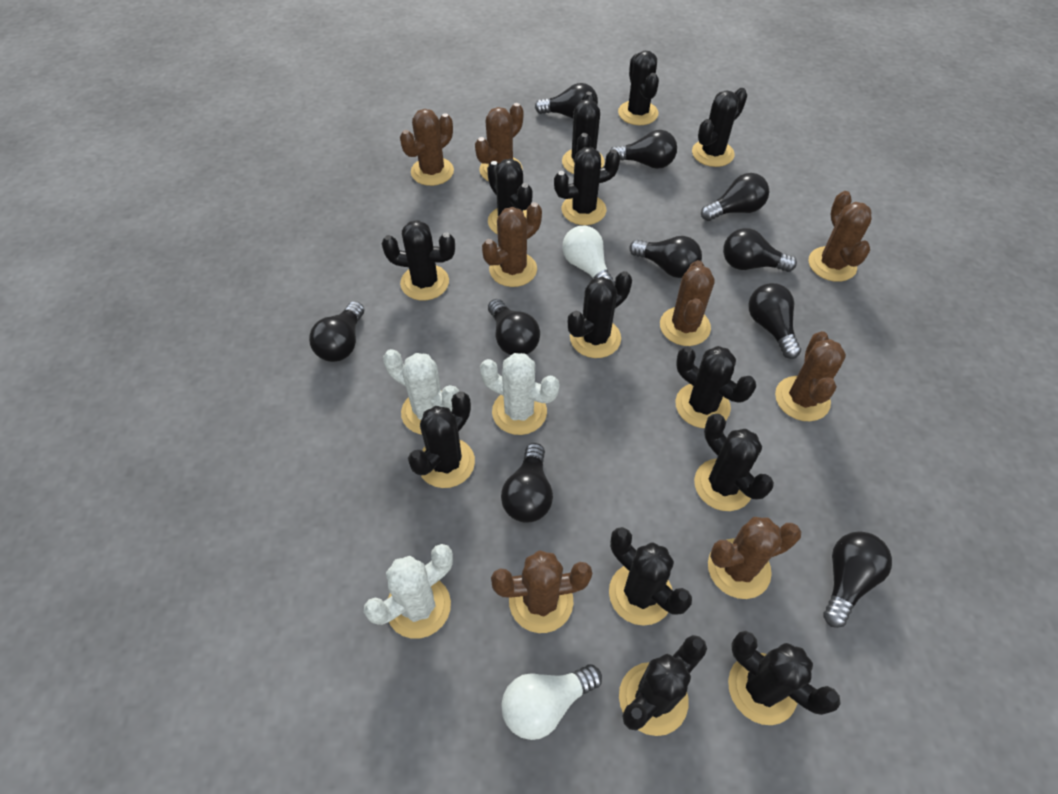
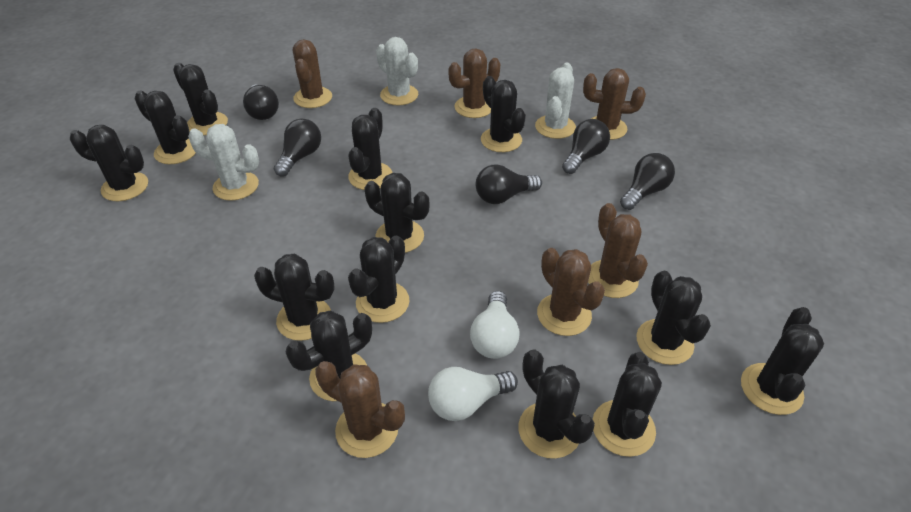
black light bulb: 10 -> 5
brown cactus: 8 -> 6

